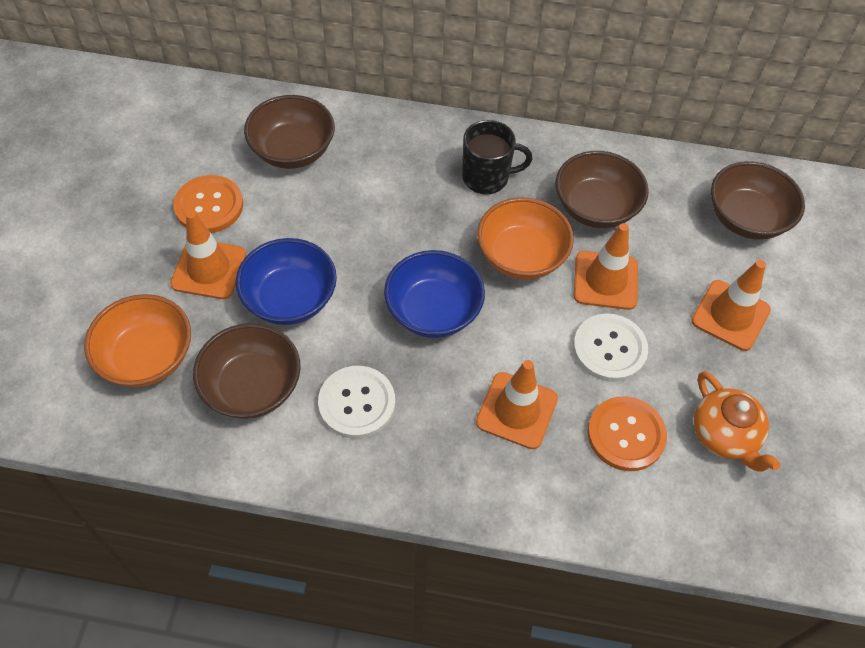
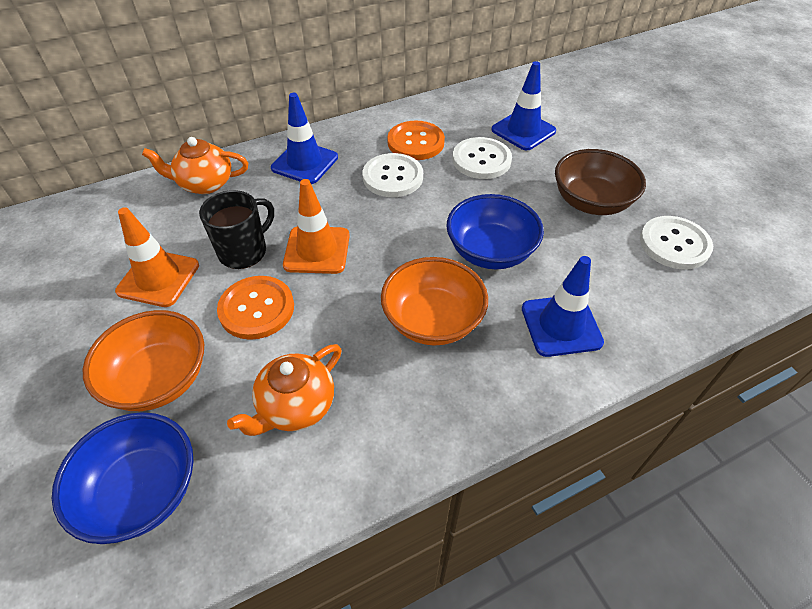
blue traffic cone: 0 -> 3
brown bowl: 4 -> 1
orange teapot: 1 -> 2
orange traffic cone: 4 -> 2
white button: 2 -> 3

